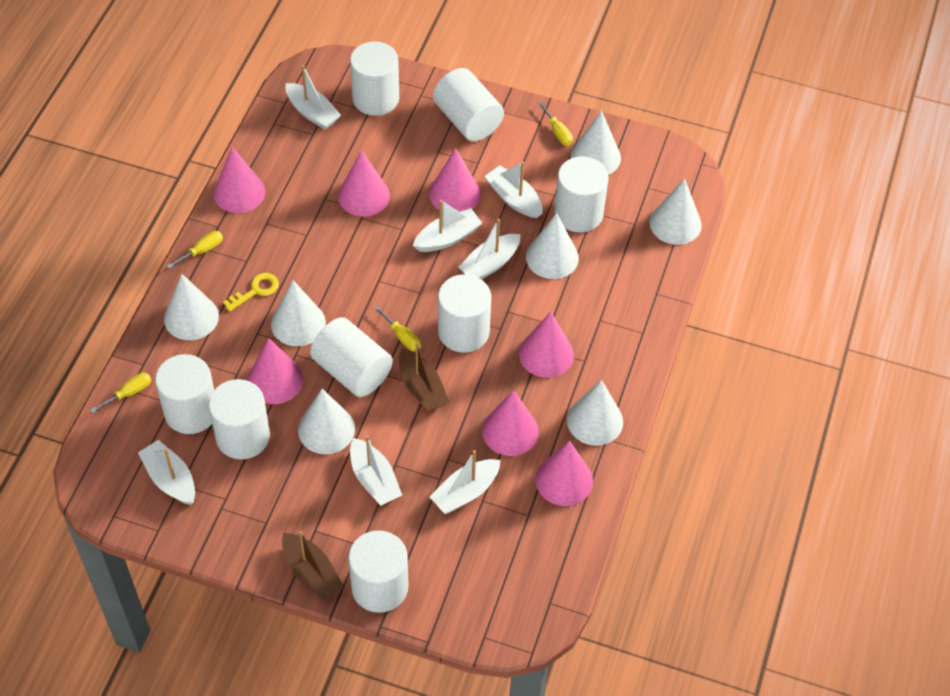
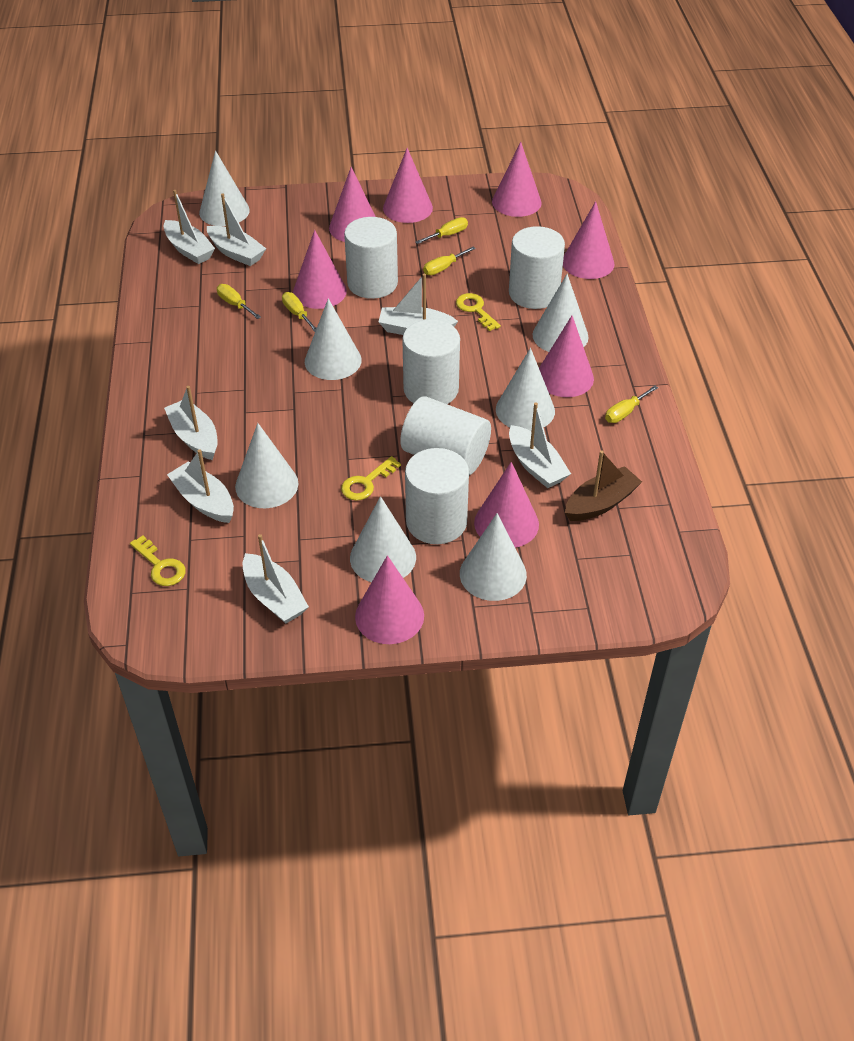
brown boat: 2 -> 1
pink cone: 7 -> 8
white cylinder: 8 -> 5
yellow key: 1 -> 3
yellow screwdriver: 4 -> 5

